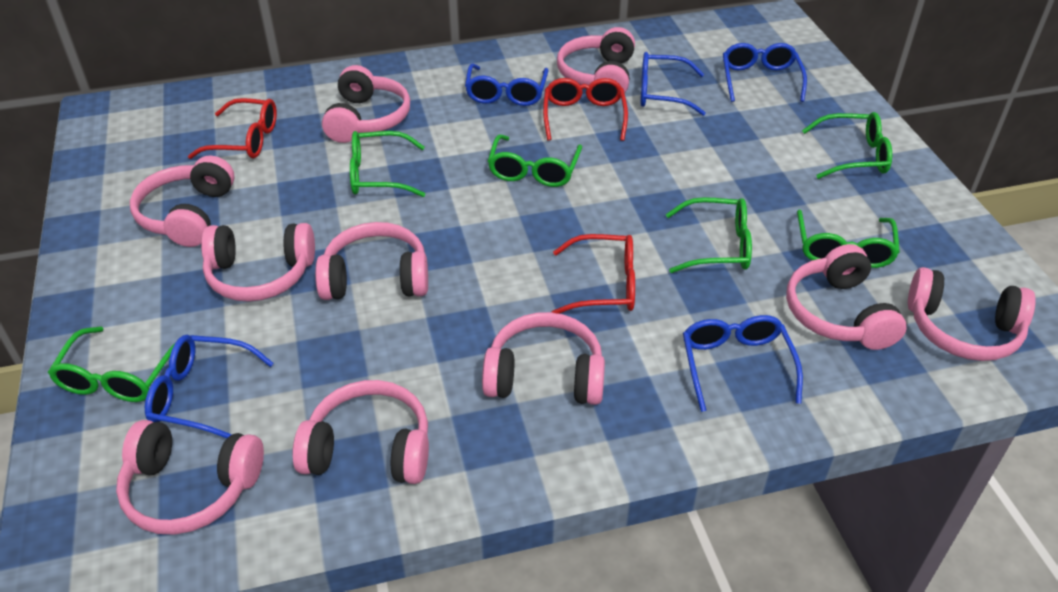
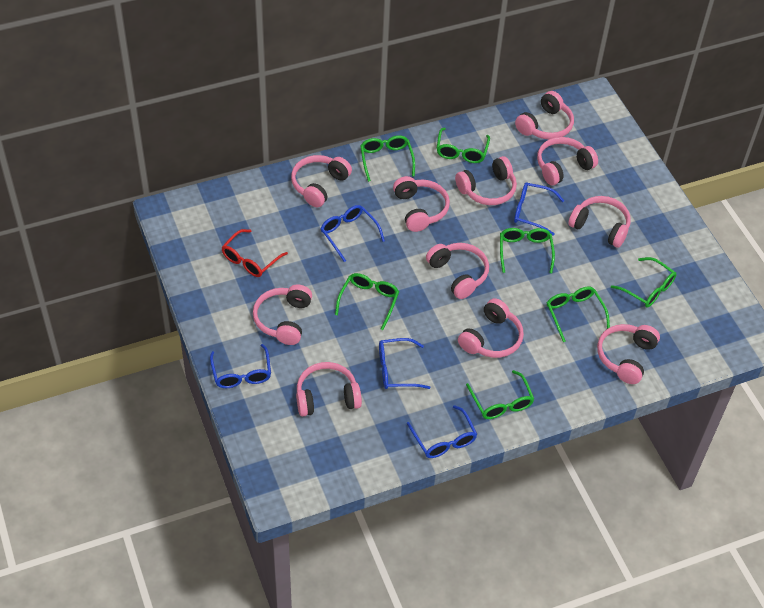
green glasses: 6 -> 7
pink headphones: 10 -> 11
red glasses: 3 -> 1

